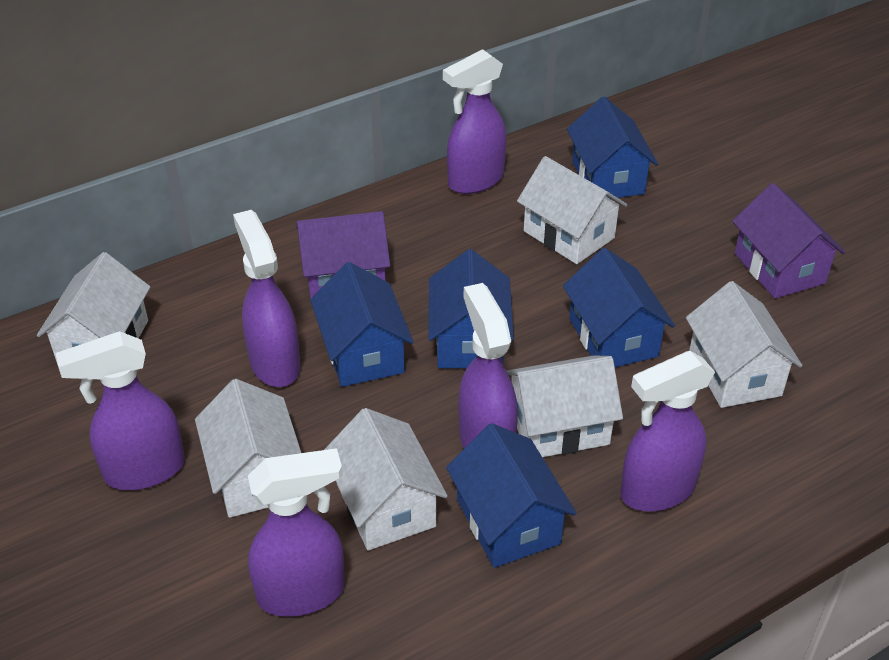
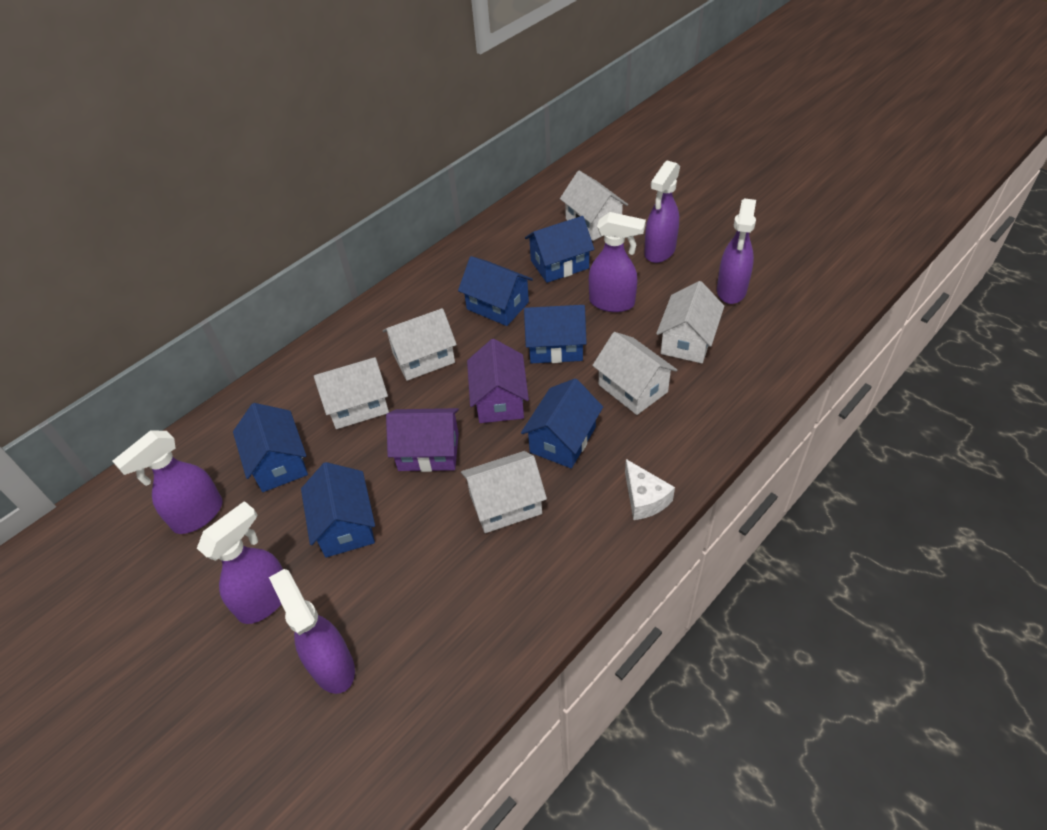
blue house: 5 -> 6
white cheese: 0 -> 1

